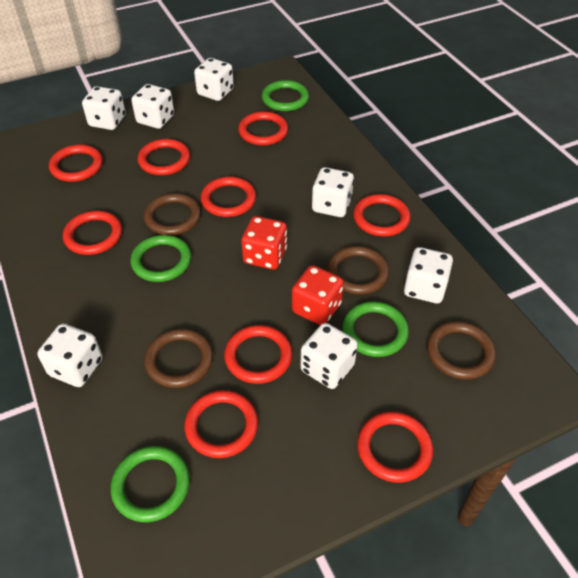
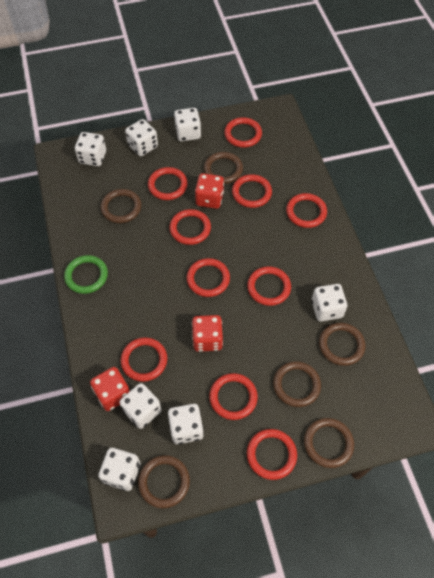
brown ring: 4 -> 6
green ring: 4 -> 1
red dice: 2 -> 3
red ring: 9 -> 10

